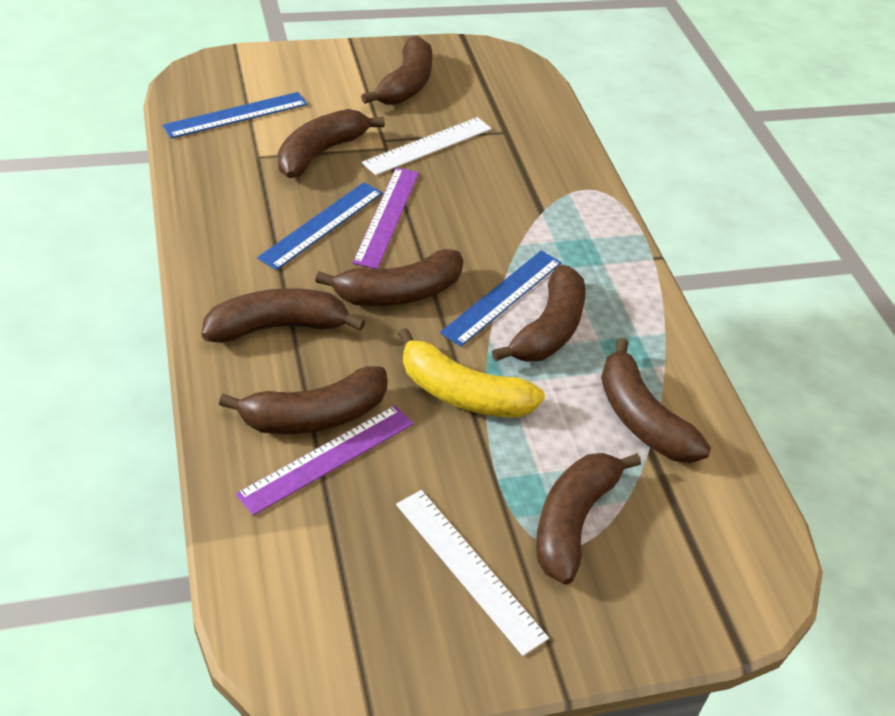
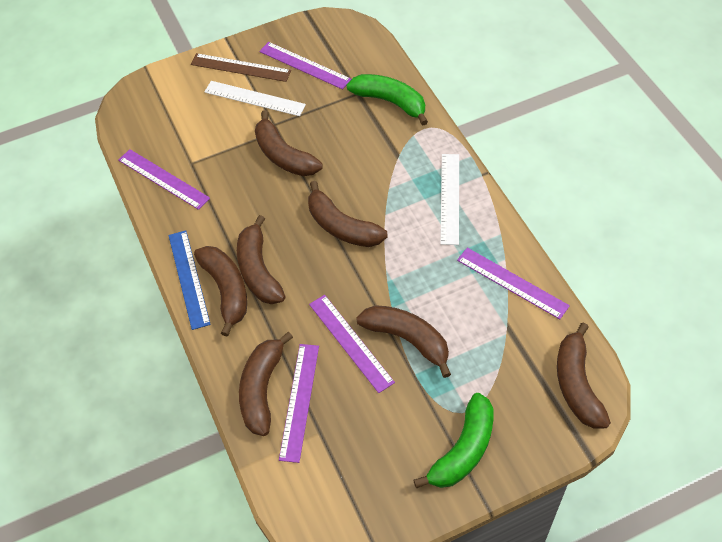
blue ruler: 3 -> 1
brown banana: 8 -> 7
brown ruler: 0 -> 1
green banana: 0 -> 2
purple ruler: 2 -> 5
yellow banana: 1 -> 0

